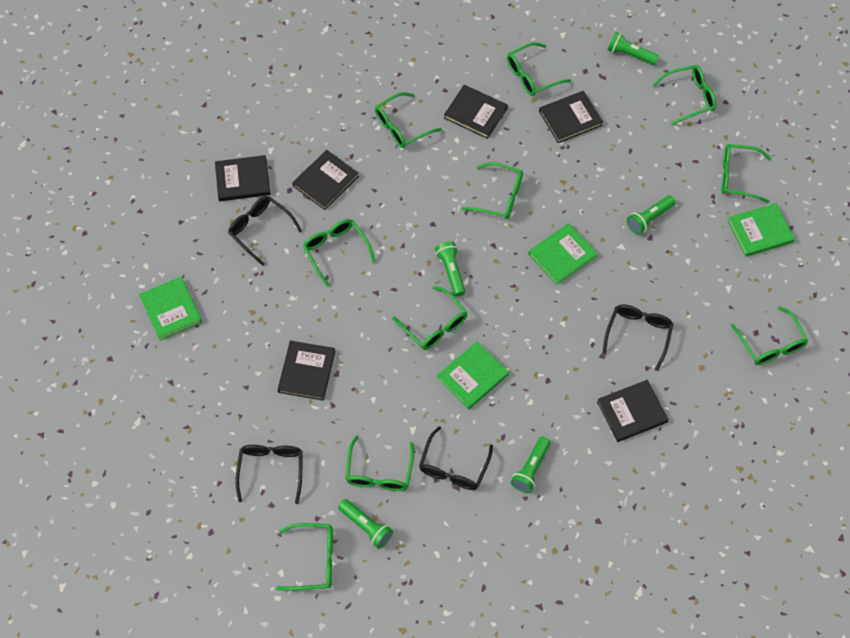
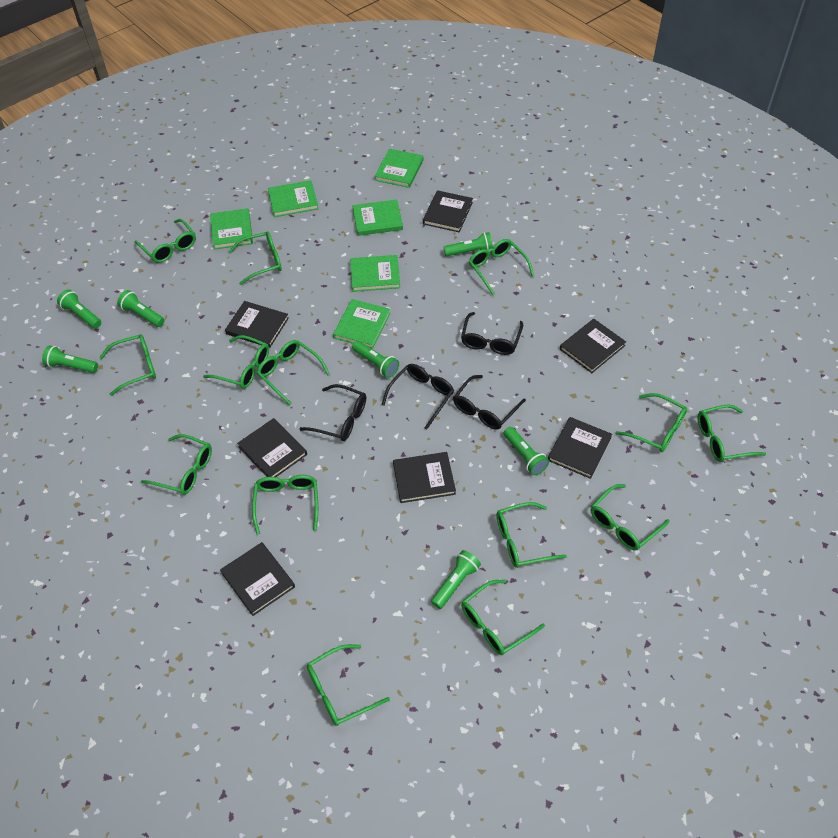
black book: 6 -> 7
green book: 4 -> 6
green flashlight: 5 -> 7
green glasses: 10 -> 14

